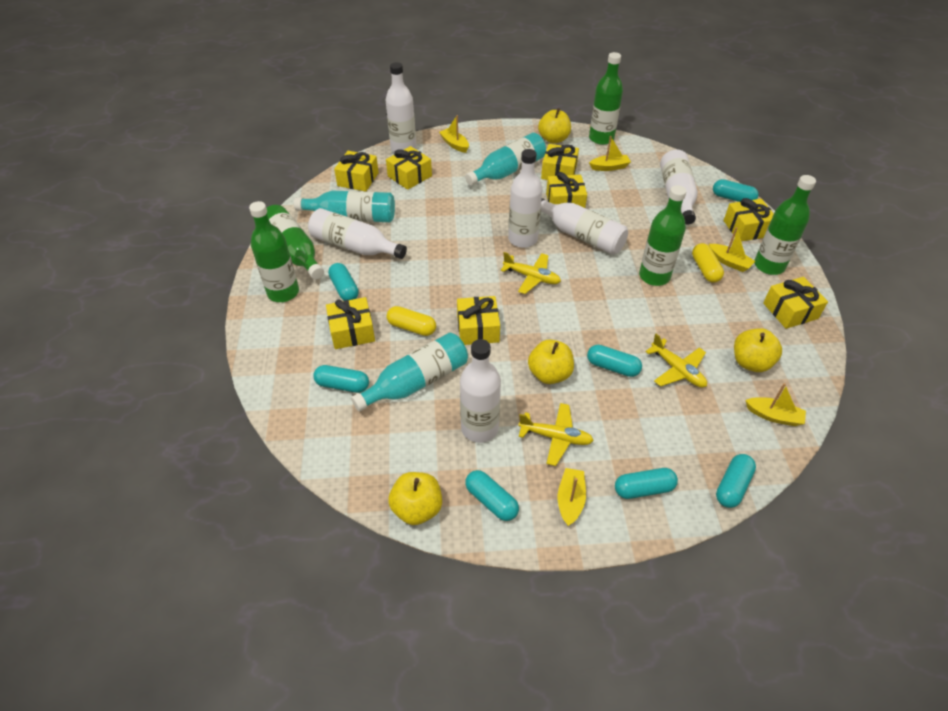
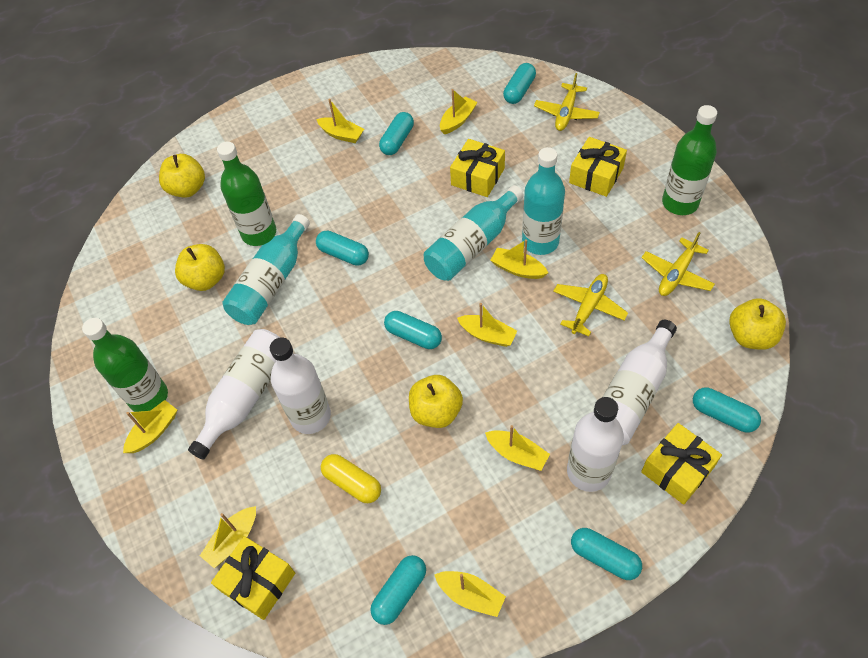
green bottle: 5 -> 3
white bottle: 6 -> 4
yellow boat: 5 -> 8
yellow capsule: 2 -> 1
yellow gift: 8 -> 4

